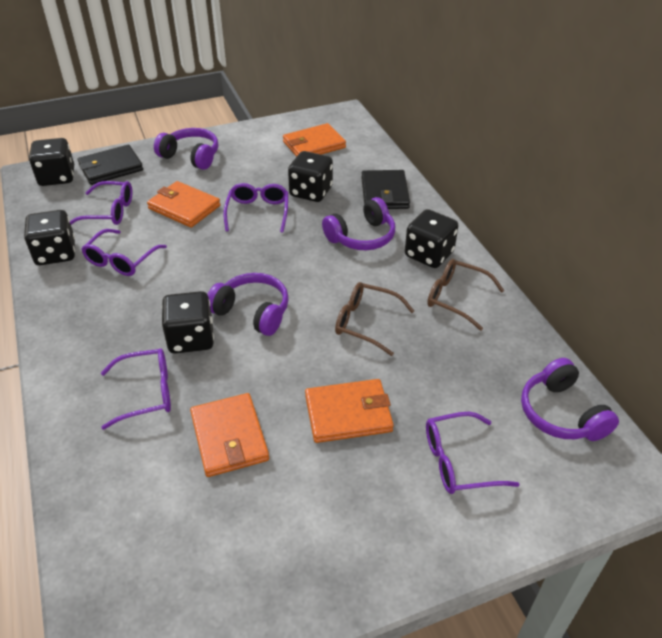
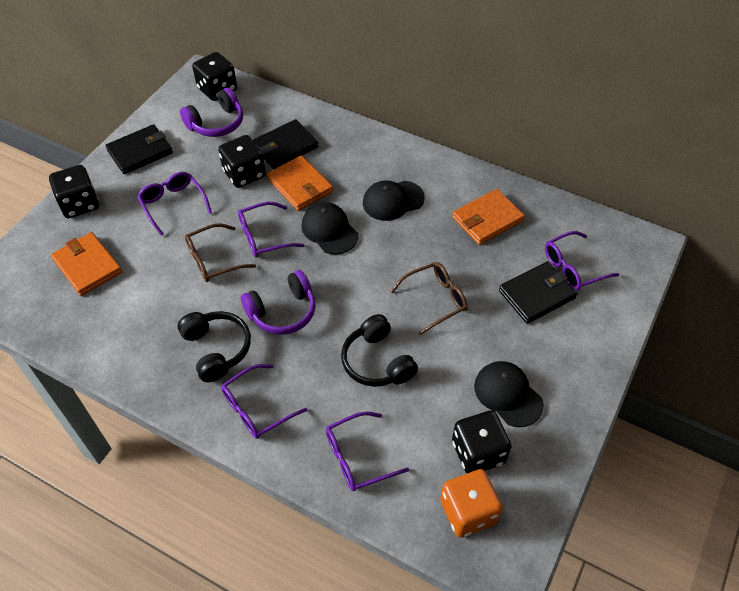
black cap: 0 -> 3
black dice: 5 -> 4
black headphones: 0 -> 2
black wallet: 2 -> 3
orange dice: 0 -> 1
orange wallet: 4 -> 3
purple headphones: 4 -> 2

